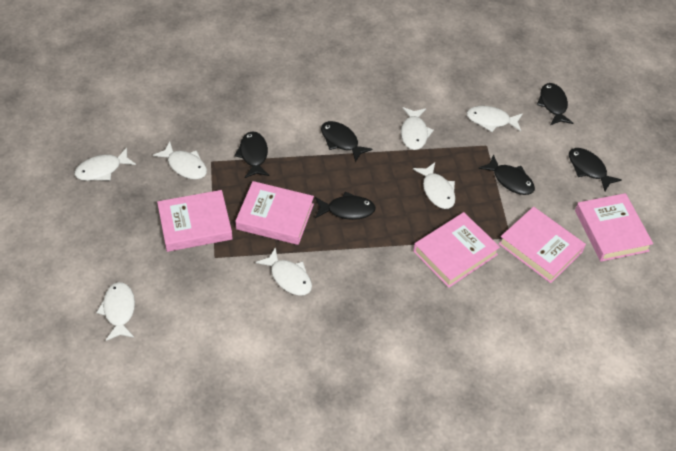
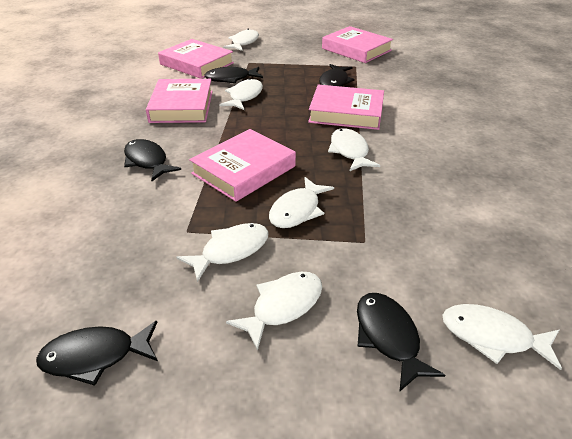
black fish: 6 -> 5

